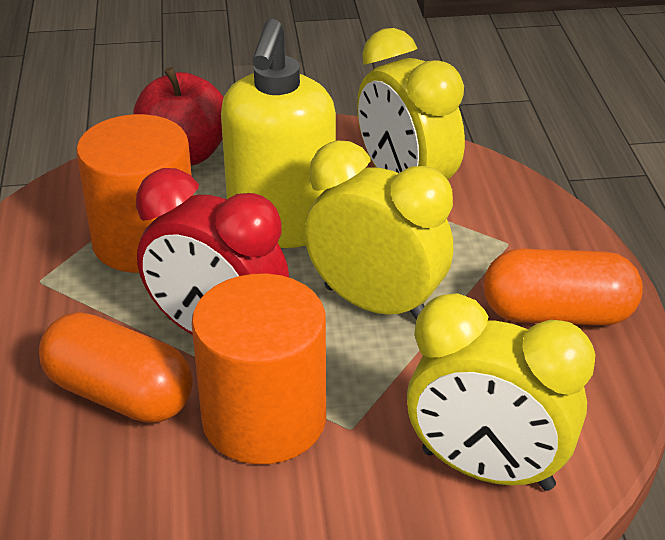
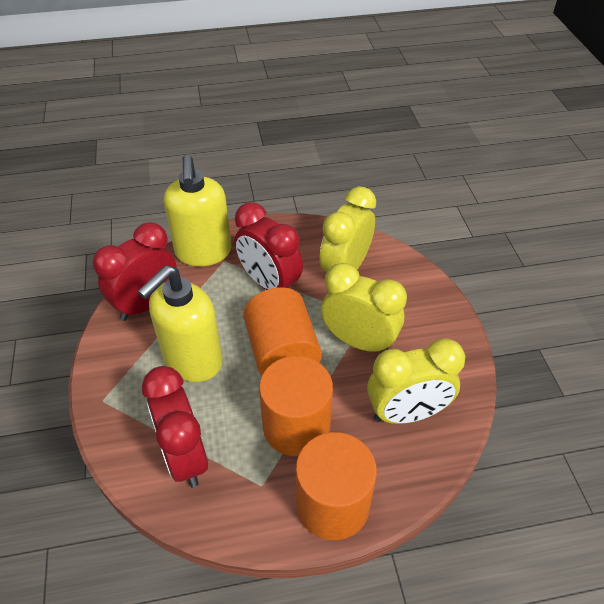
orange capsule: 2 -> 0
orange cylinder: 2 -> 3
red apple: 1 -> 0
red clock: 1 -> 3
yellow soap dispenser: 1 -> 2

